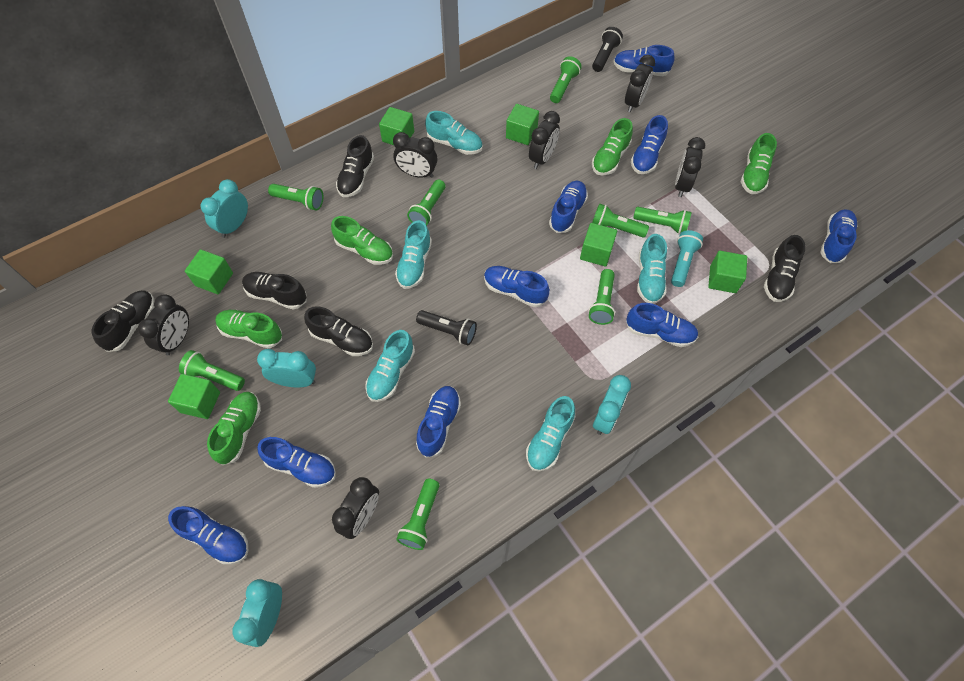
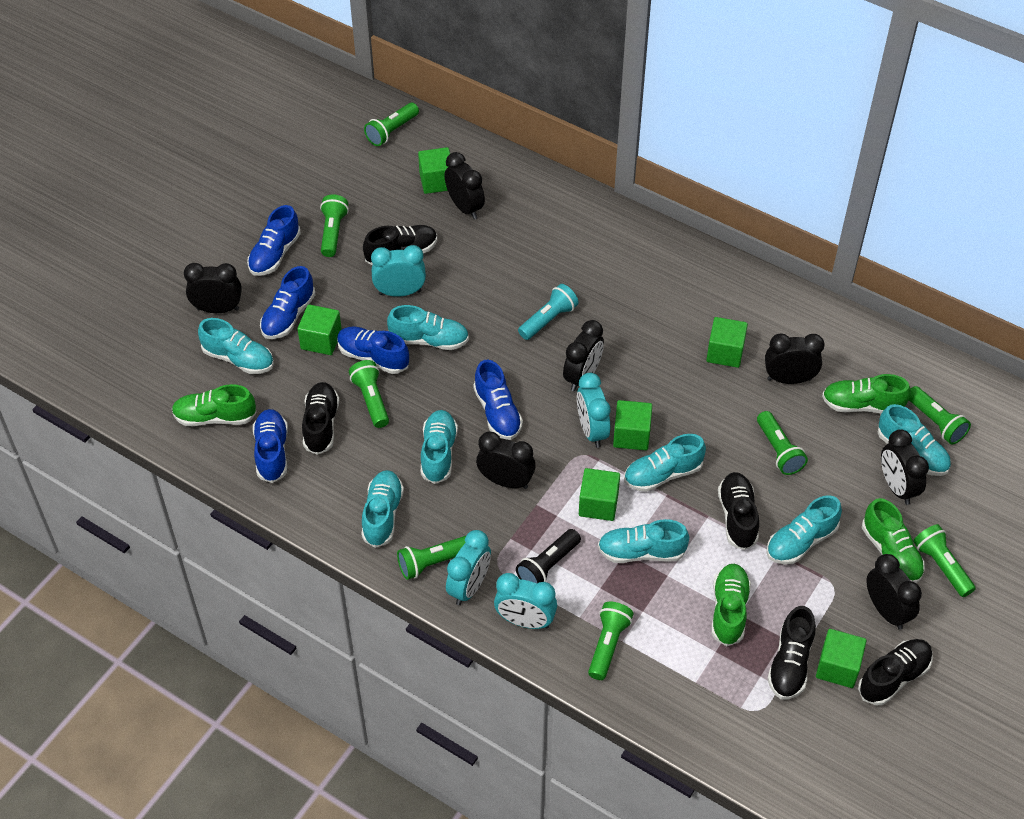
black clock: 6 -> 7
black flashlight: 2 -> 1
blue shoe: 9 -> 5
green shoe: 5 -> 4
turquoise shoe: 5 -> 8

